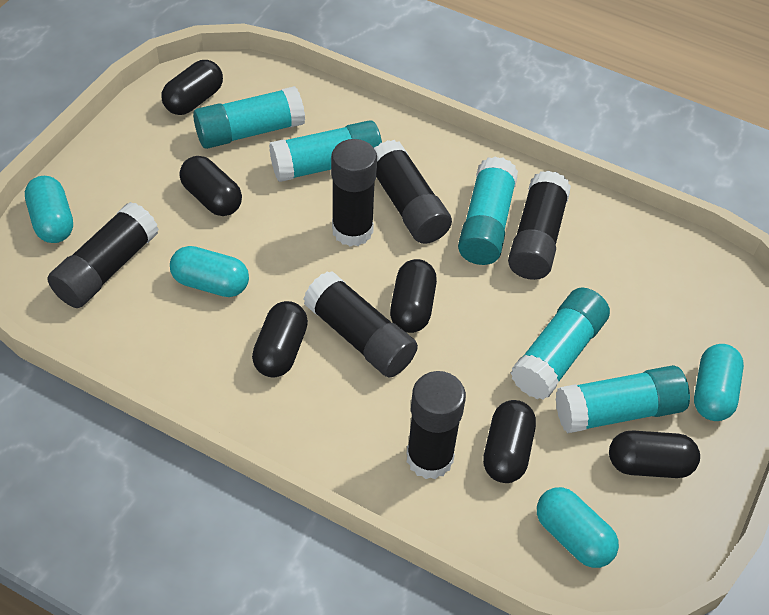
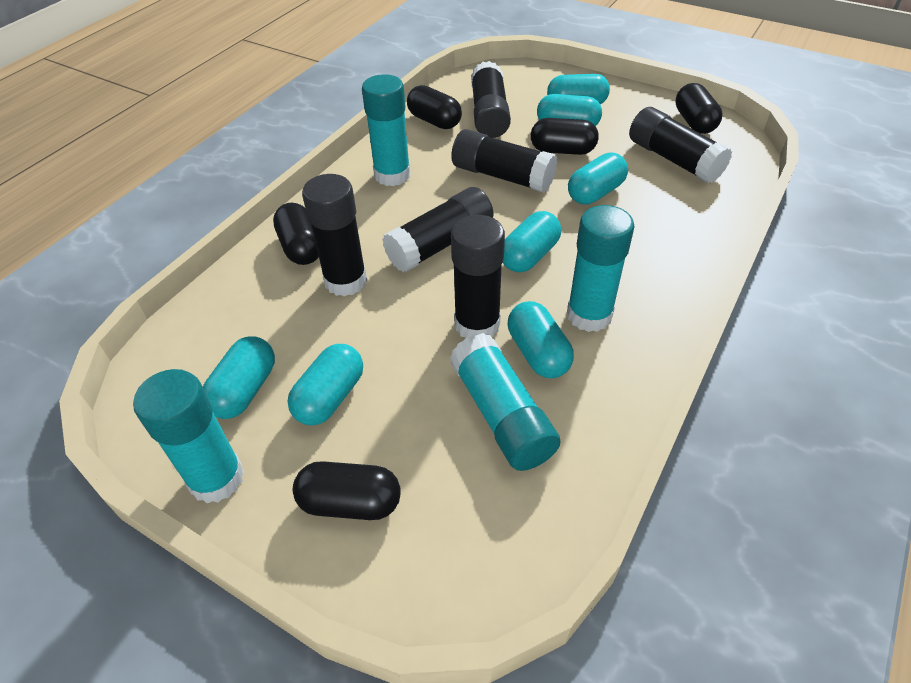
black capsule: 6 -> 5
turquoise capsule: 4 -> 7
turquoise glue stick: 5 -> 4

